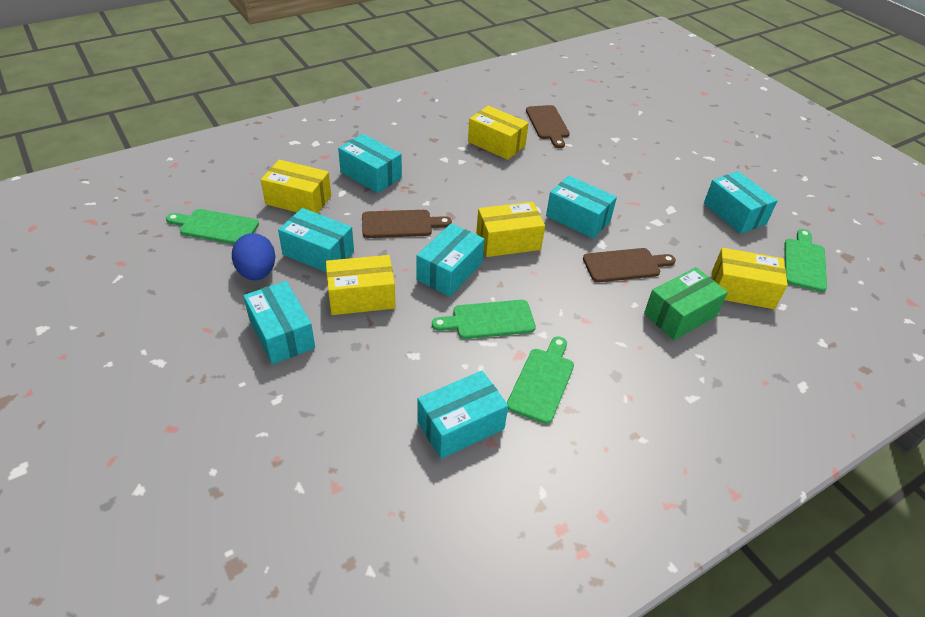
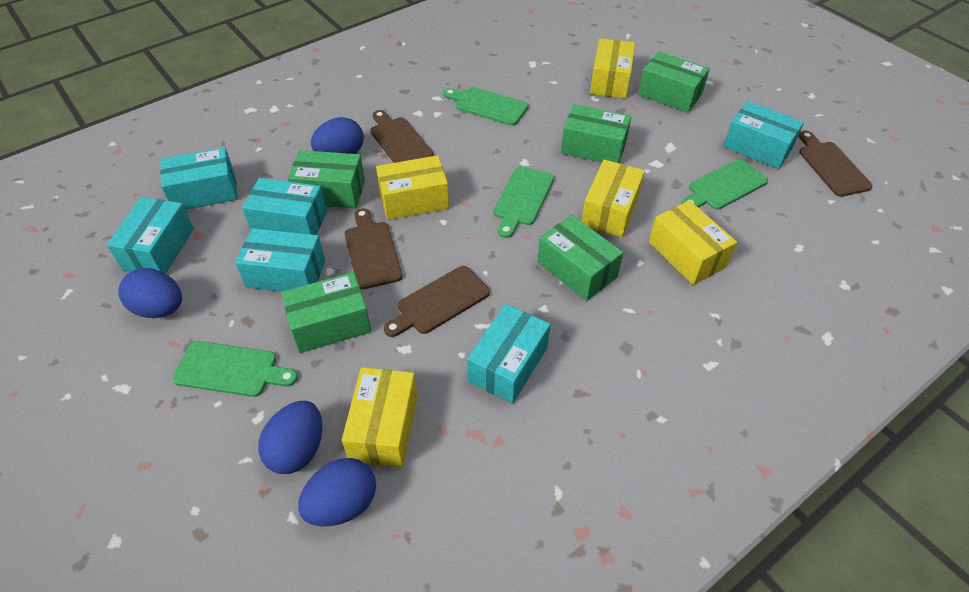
blue egg: 1 -> 4
brown cutting board: 3 -> 4
green box: 1 -> 5
turquoise box: 7 -> 6

